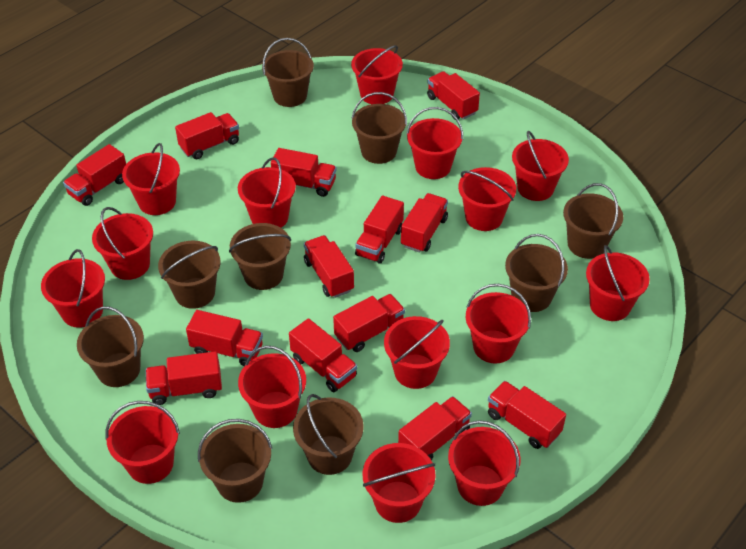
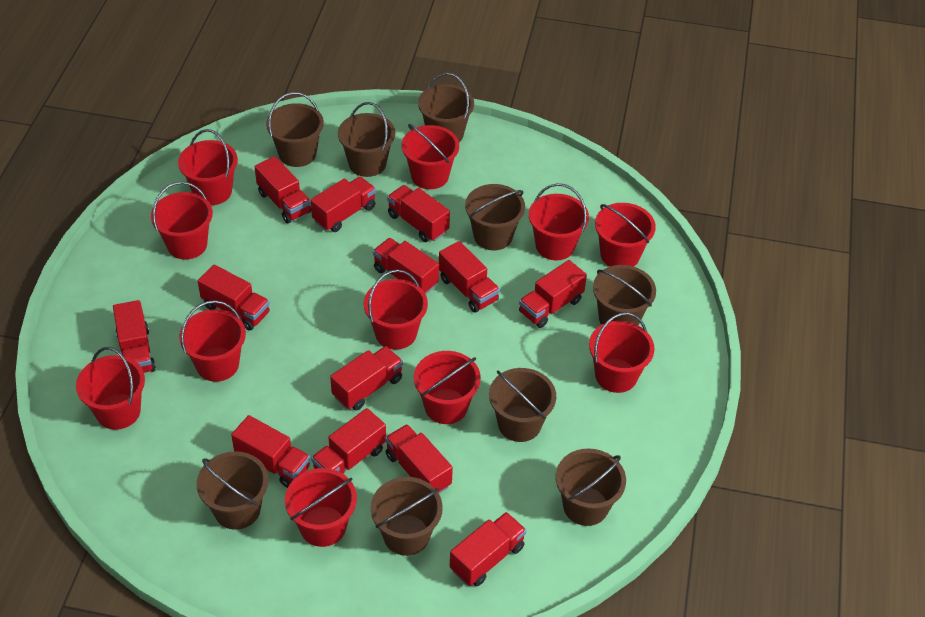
red bucket: 15 -> 11

